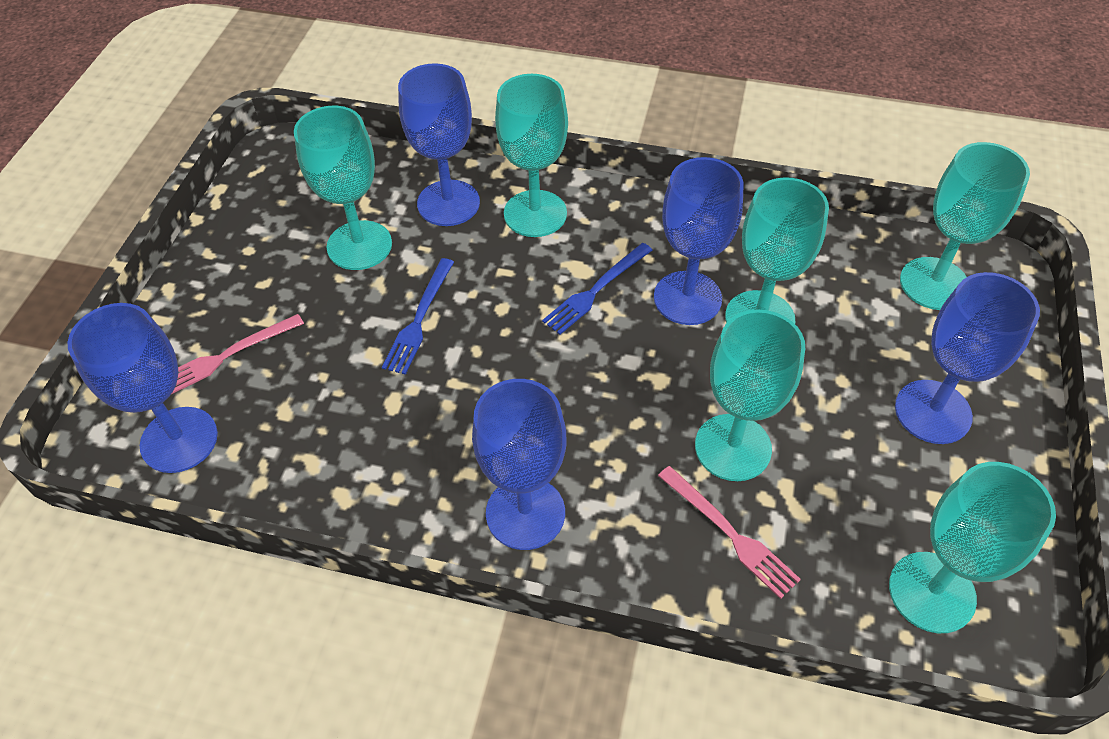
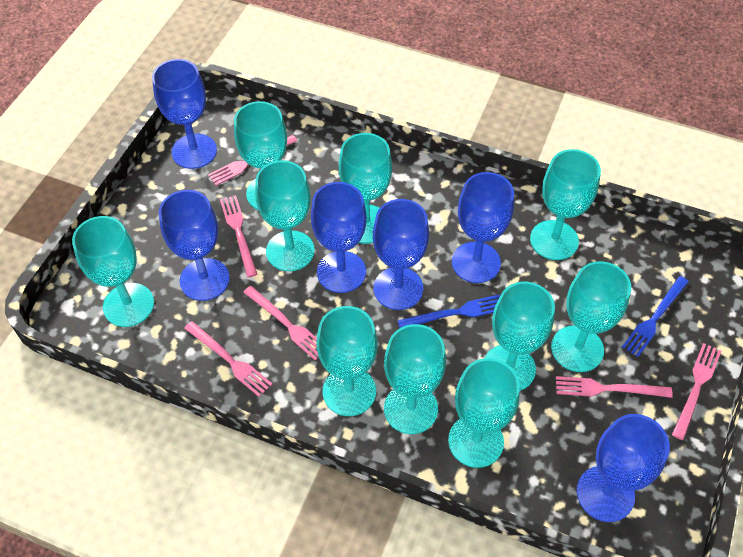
blue goblet: 5 -> 6
pink fork: 2 -> 6
turquoise goblet: 6 -> 10

